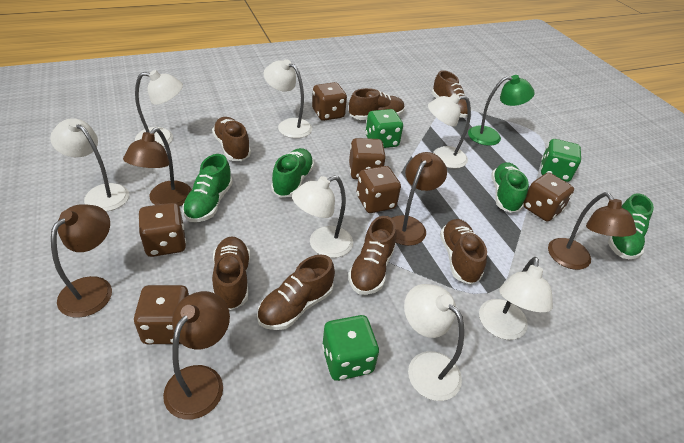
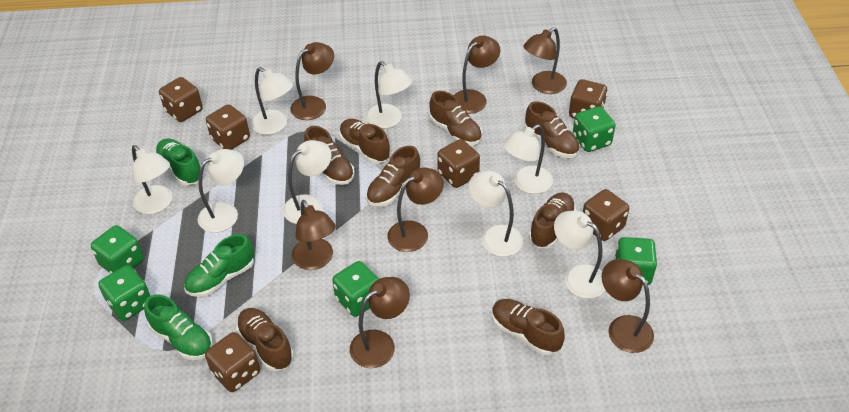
brown lamp: 5 -> 7
brown shoe: 7 -> 8
green dice: 3 -> 5
green lamp: 1 -> 0
green shoe: 4 -> 3
white lamp: 7 -> 8

